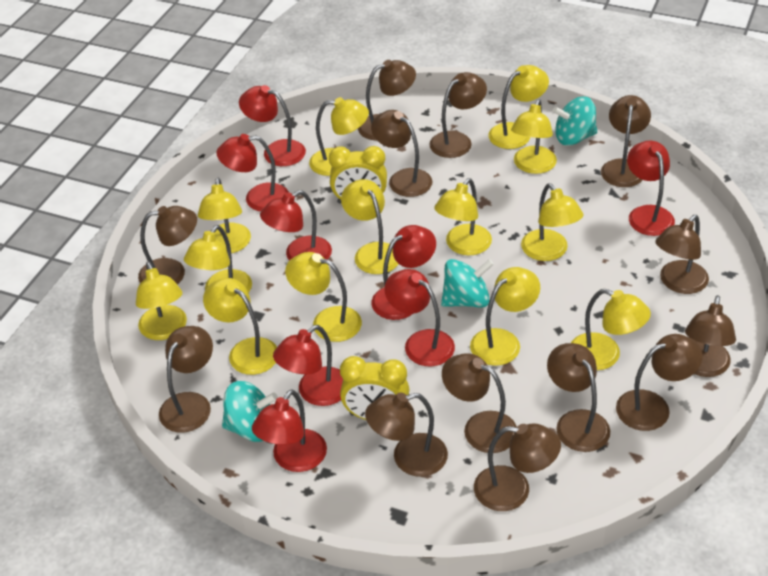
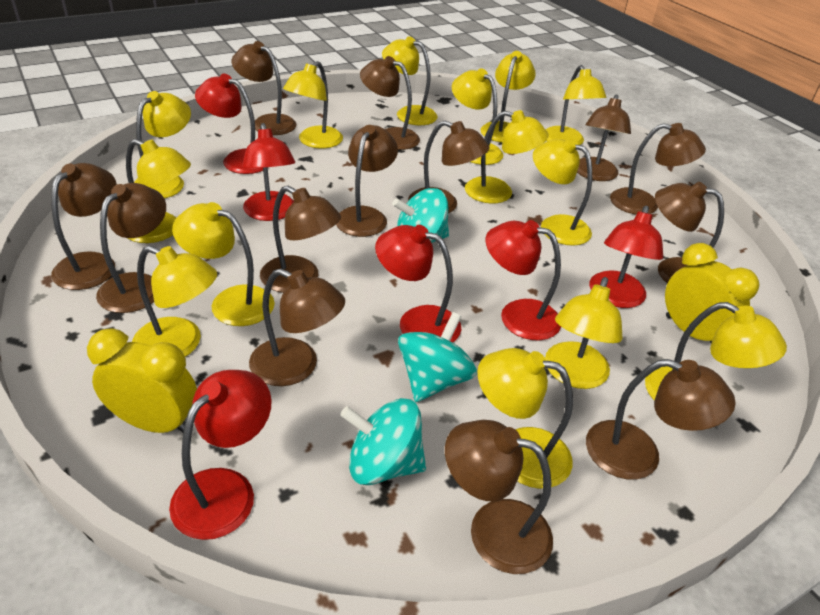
red lamp: 8 -> 6
yellow lamp: 13 -> 14

